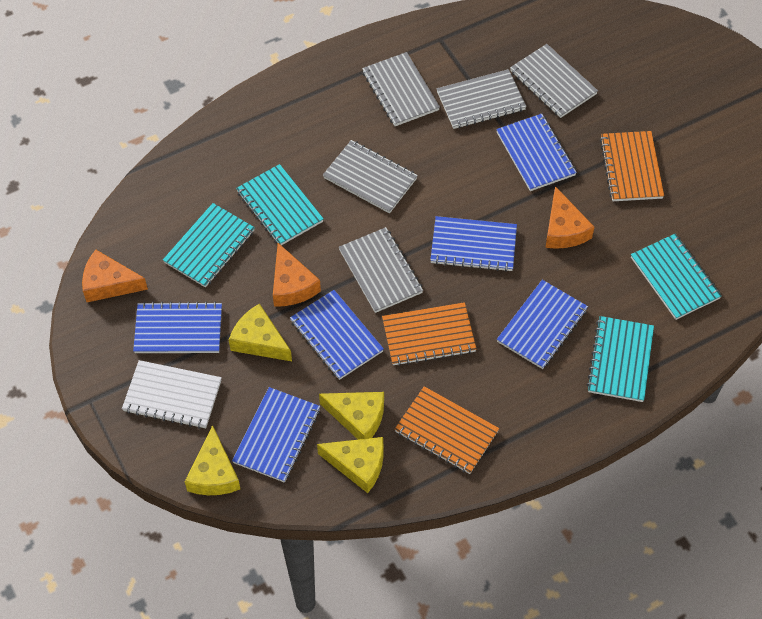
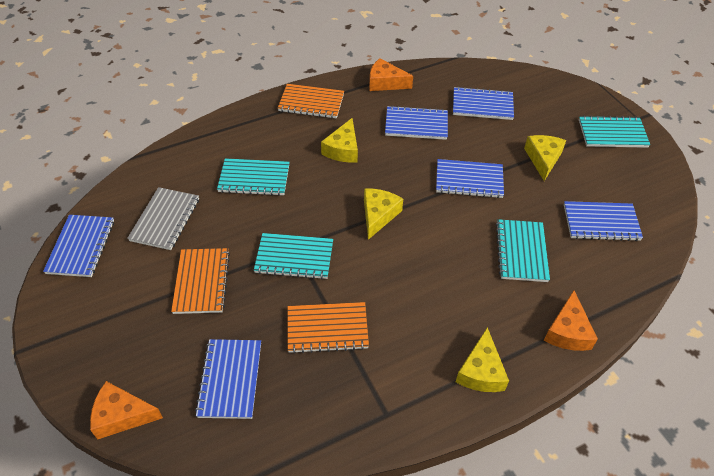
grey notebook: 5 -> 1
white notebook: 1 -> 0

